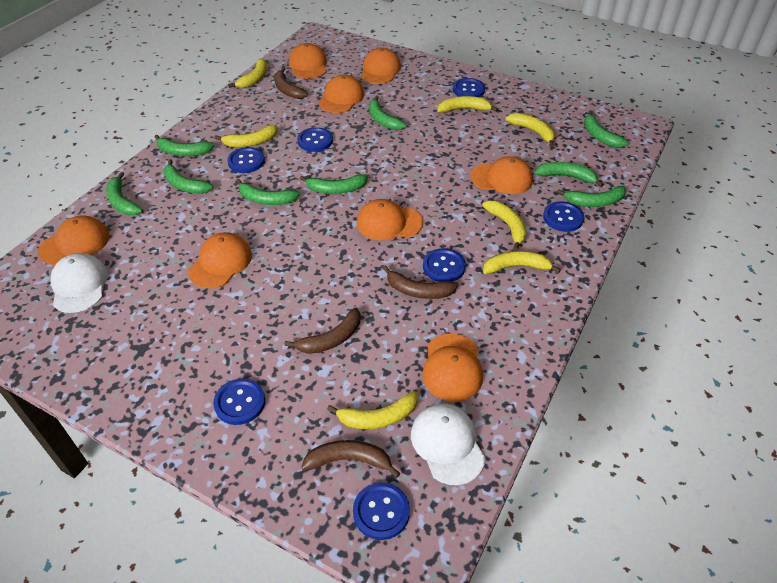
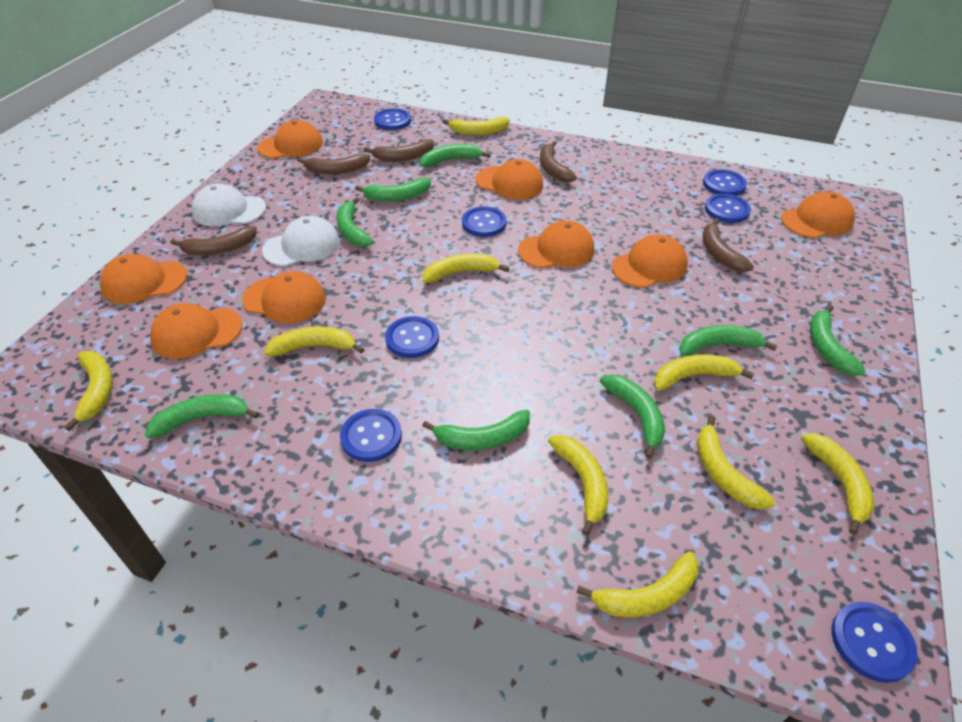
brown banana: 4 -> 5
green banana: 9 -> 8
yellow banana: 7 -> 9

